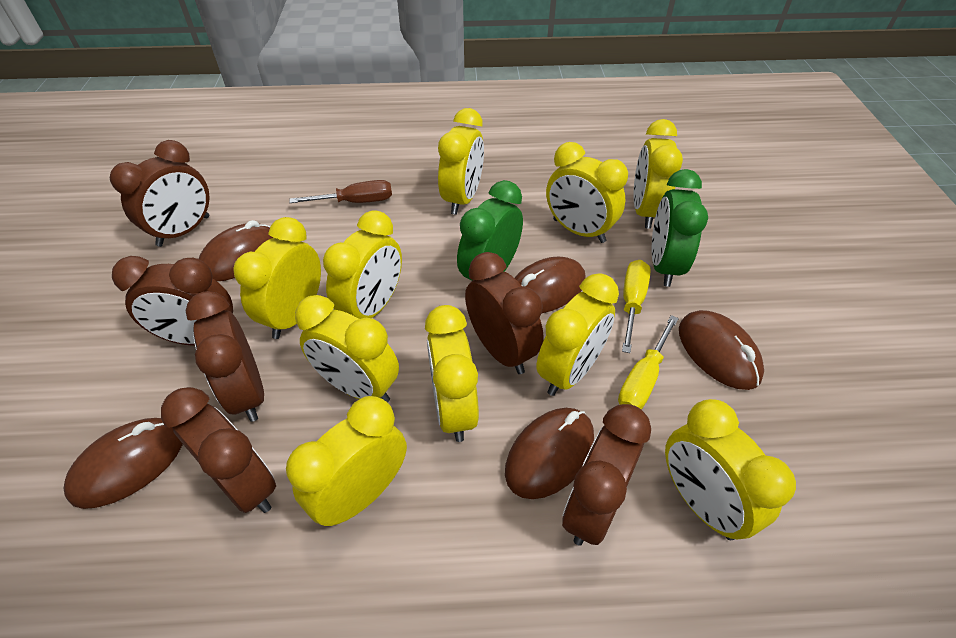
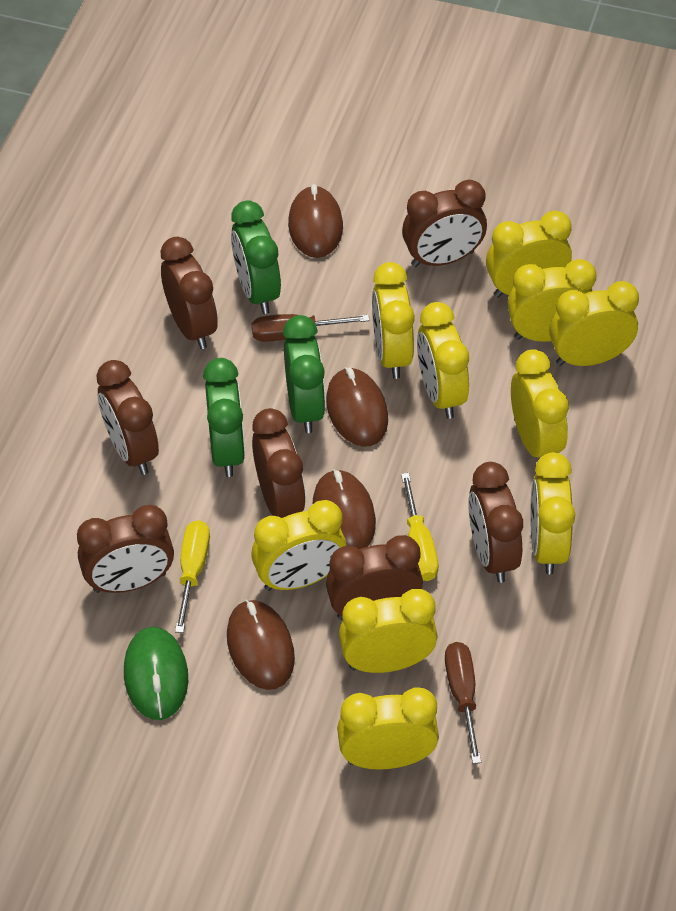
brown clock: 6 -> 7
brown mouse: 5 -> 4
brown screwdriver: 1 -> 2
green clock: 2 -> 3
green mouse: 0 -> 1

